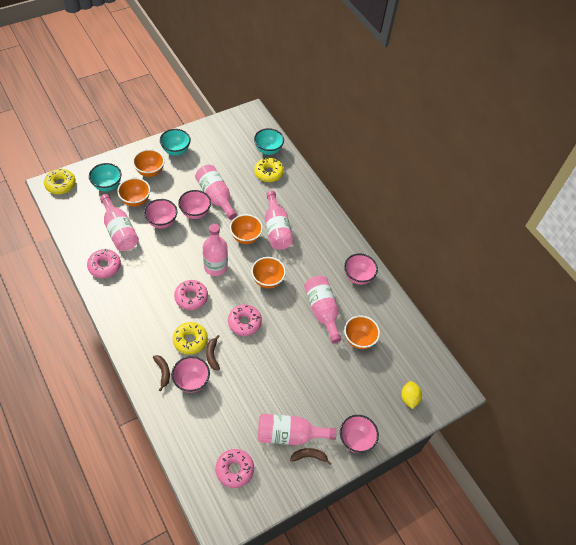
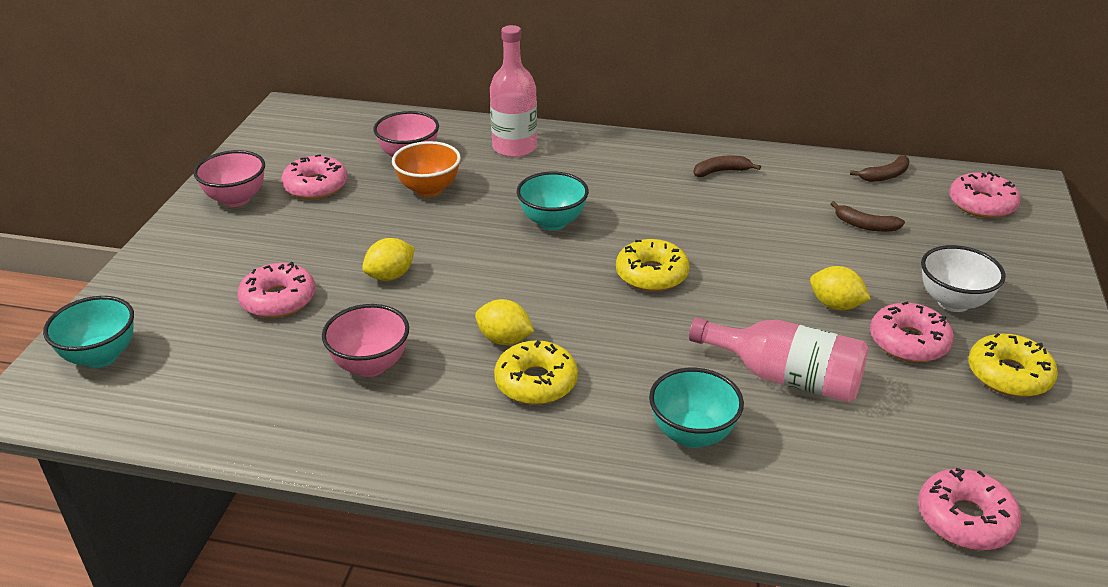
orange bowl: 5 -> 1
pink bottle: 6 -> 2
pink bowl: 5 -> 3
pink donut: 4 -> 5
white bowl: 0 -> 1
yellow lemon: 1 -> 3

